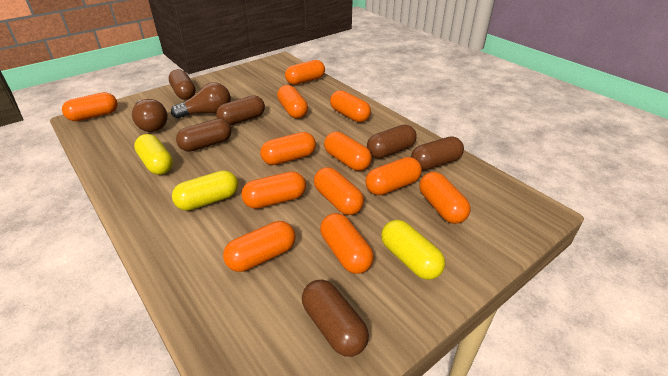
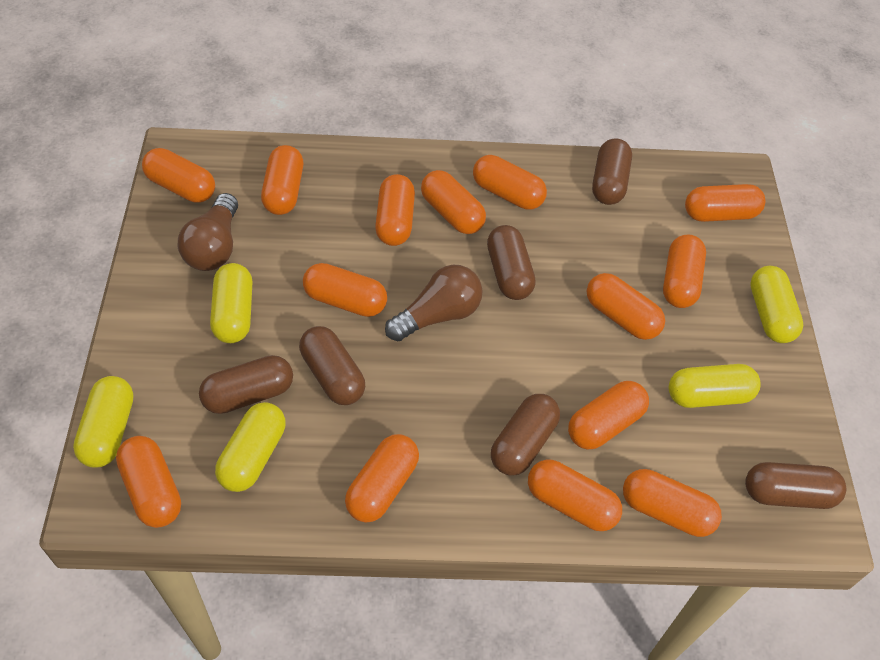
orange capsule: 12 -> 14
yellow capsule: 3 -> 5

